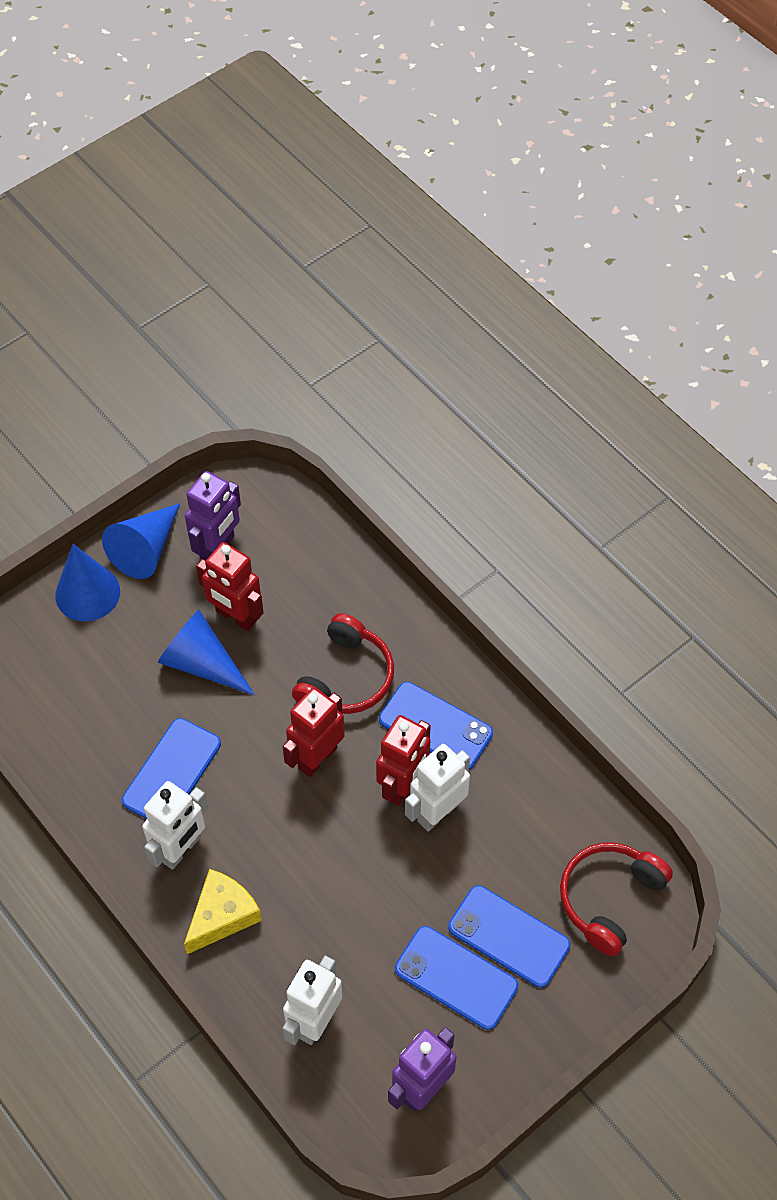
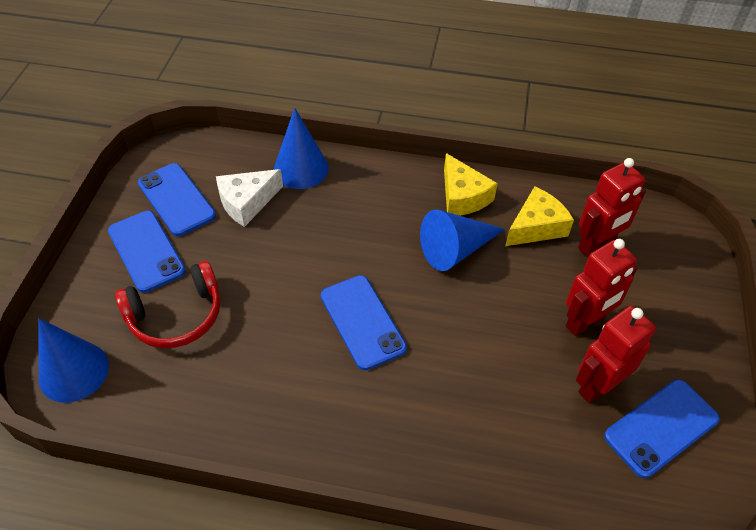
purple robot: 2 -> 0
red headphones: 2 -> 1
white cheese: 0 -> 1
white robot: 3 -> 0
yellow cheese: 1 -> 2

